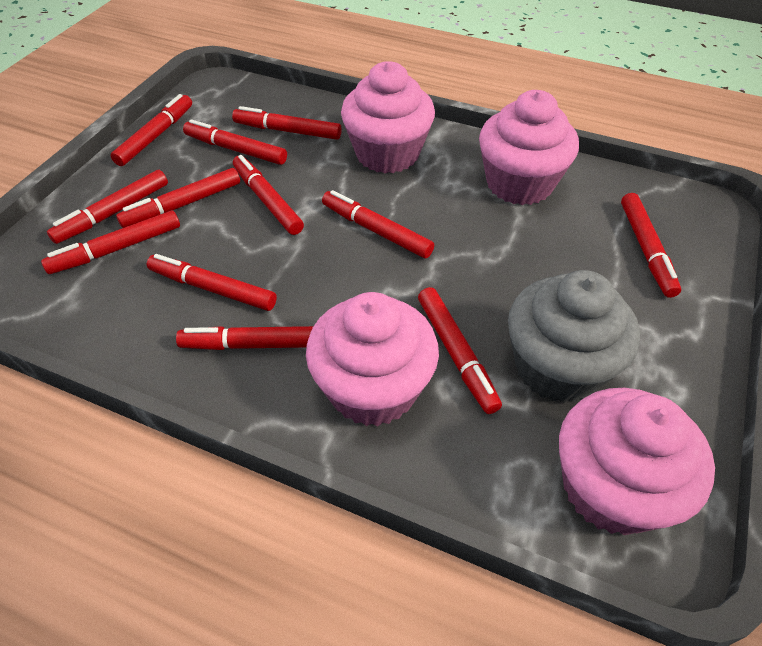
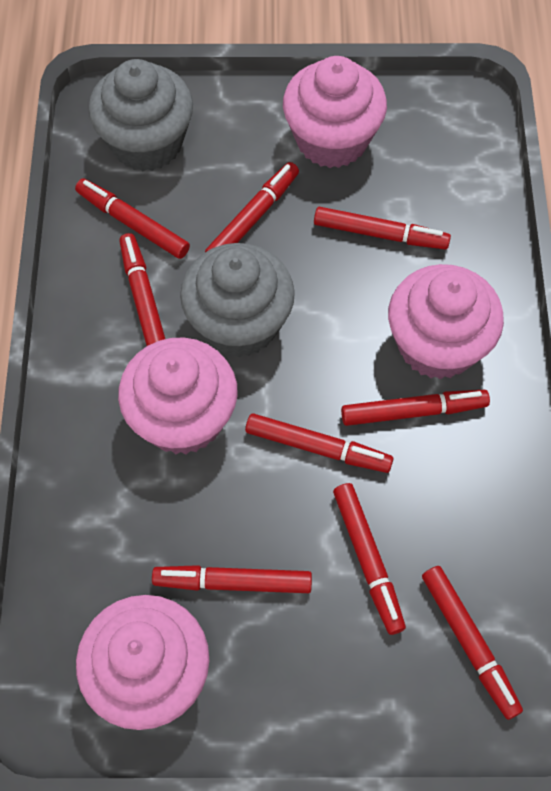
grey cupcake: 1 -> 2
red marker: 12 -> 9

